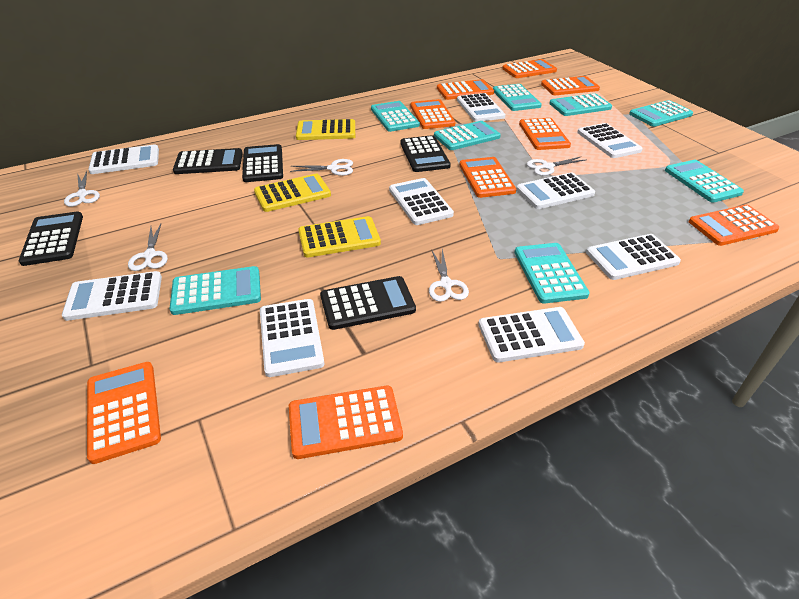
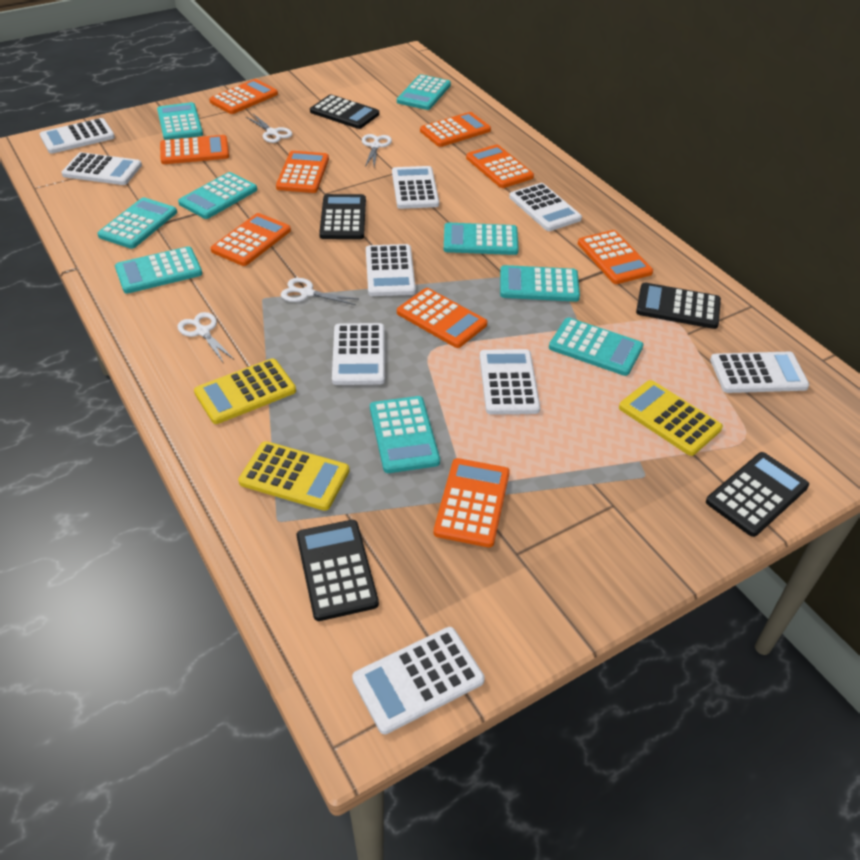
turquoise calculator: 8 -> 9
white scissors: 5 -> 4

